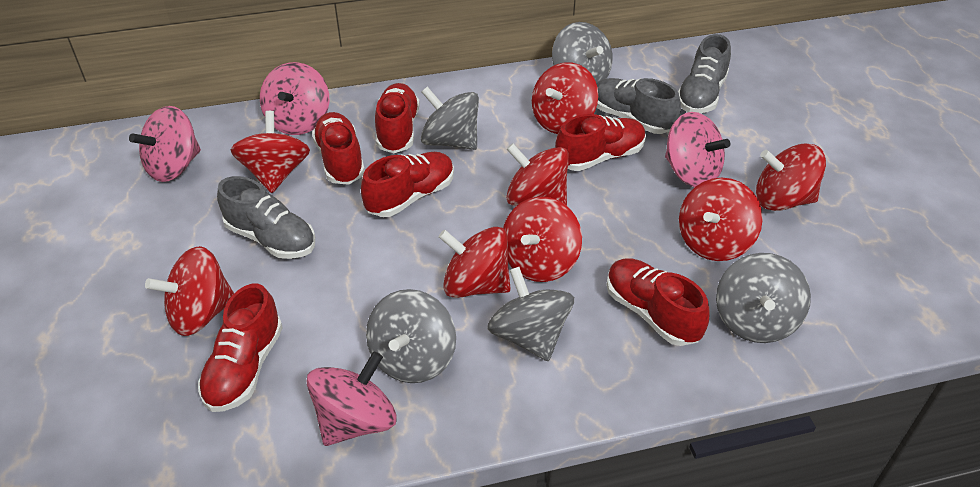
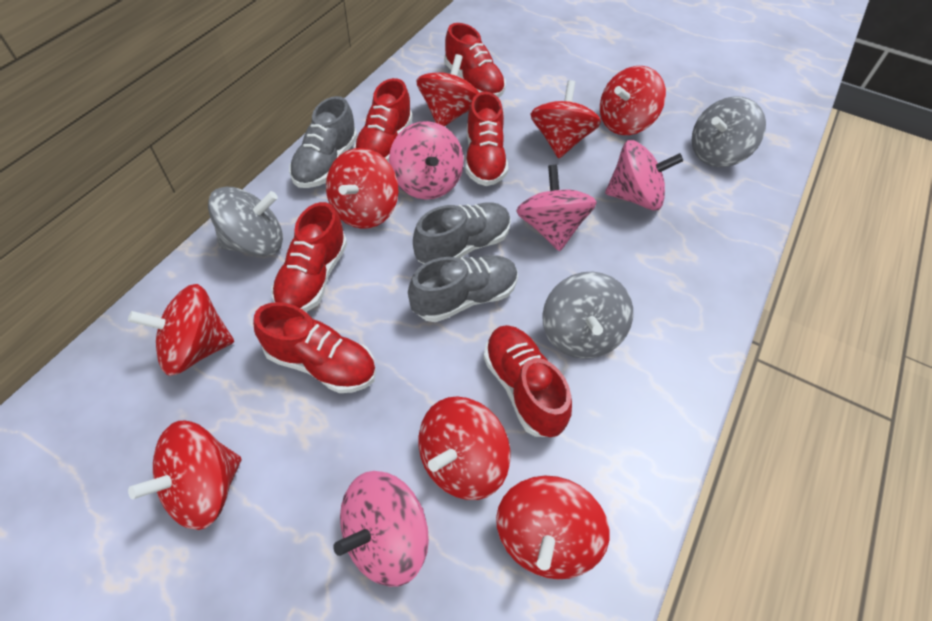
grey spinning top: 5 -> 3

